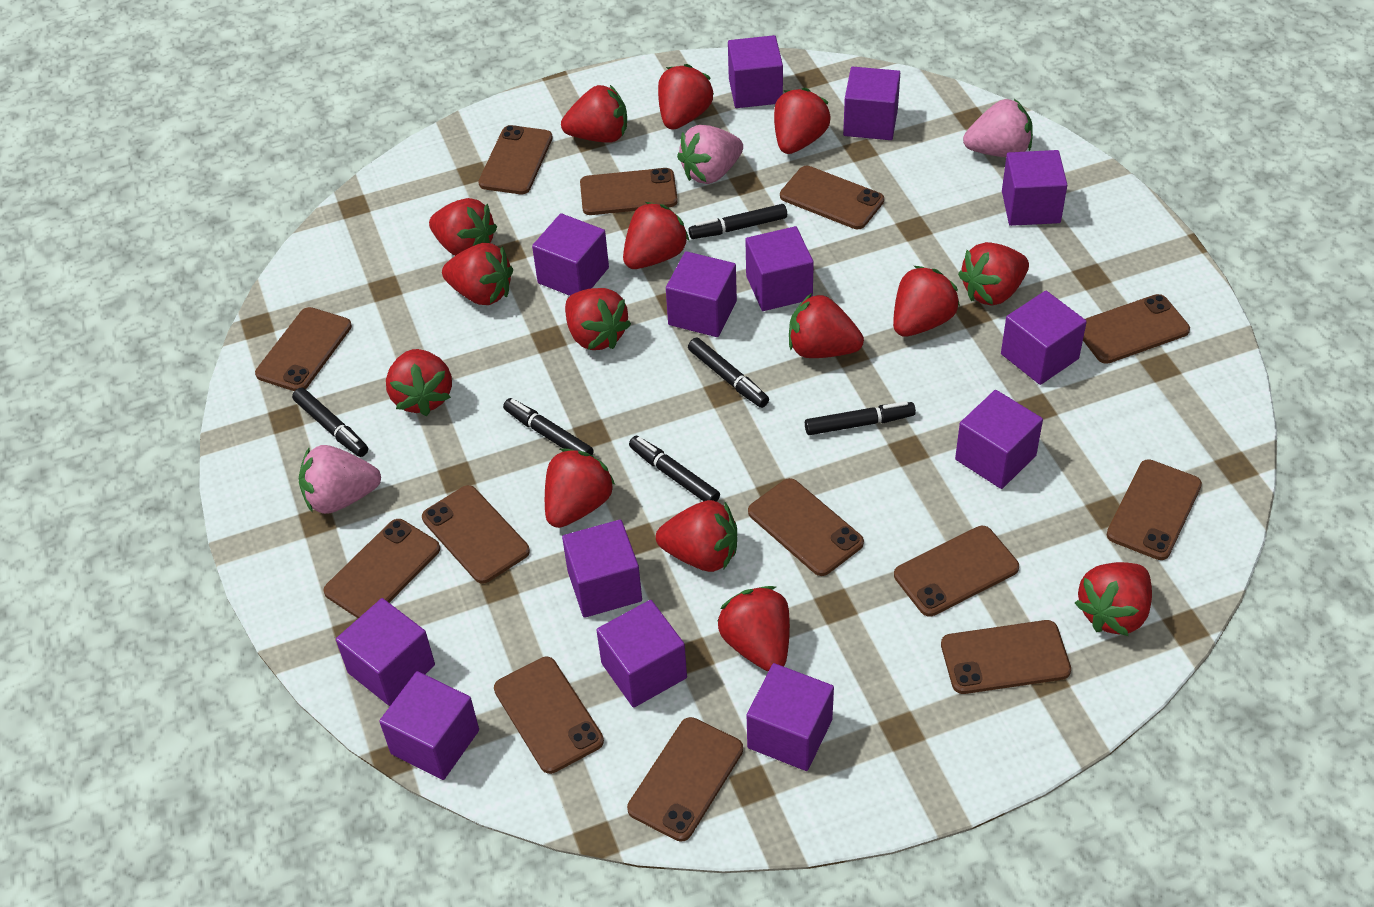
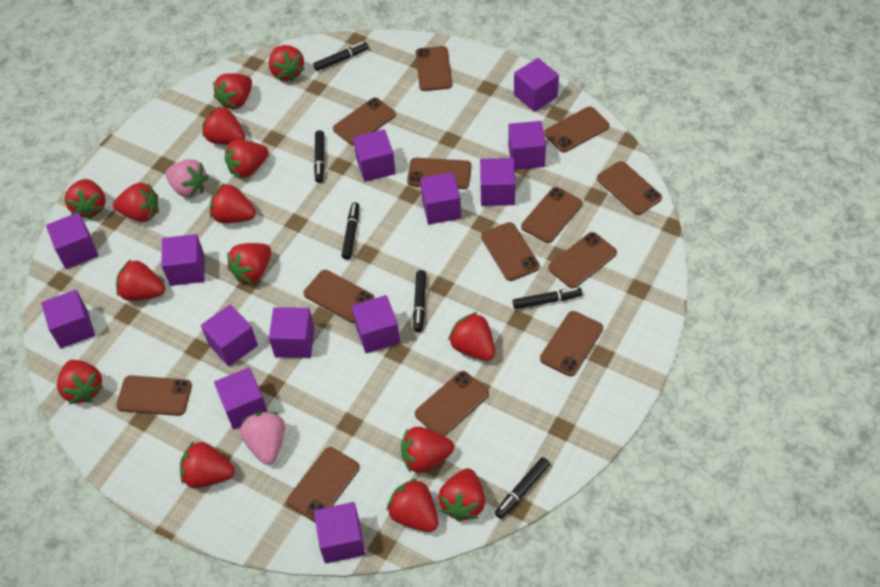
pink strawberry: 3 -> 2

